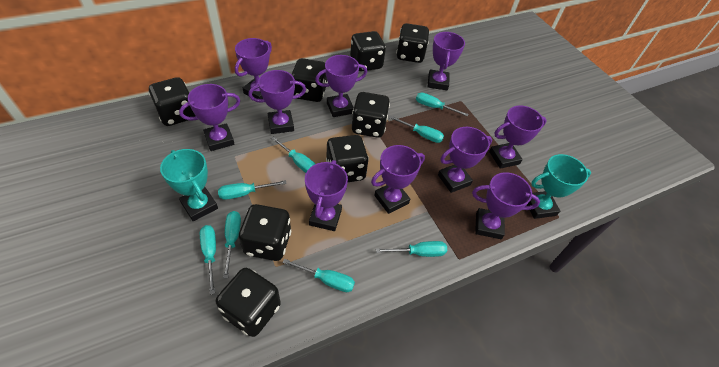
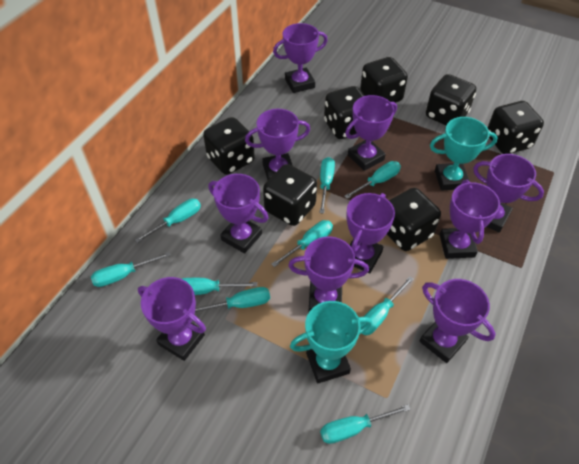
black dice: 8 -> 7
turquoise screwdriver: 8 -> 9

